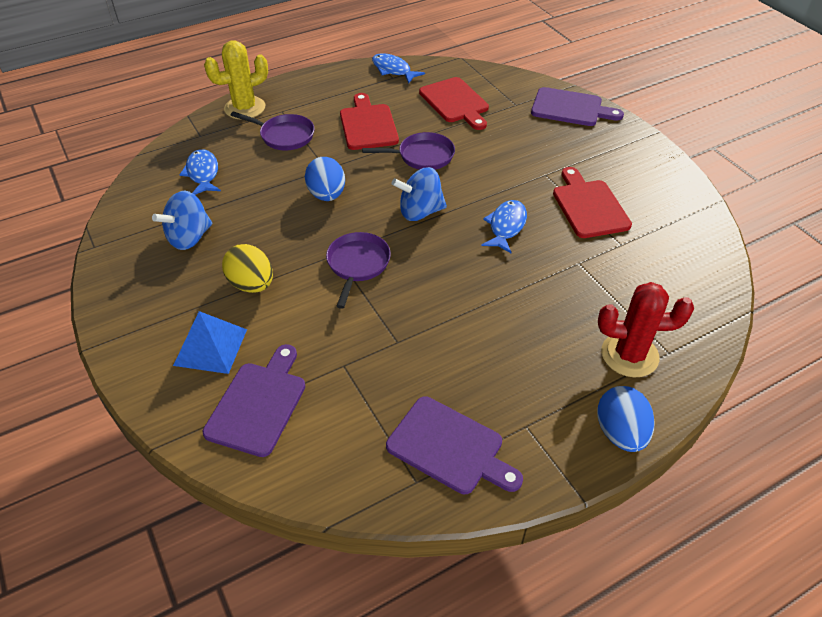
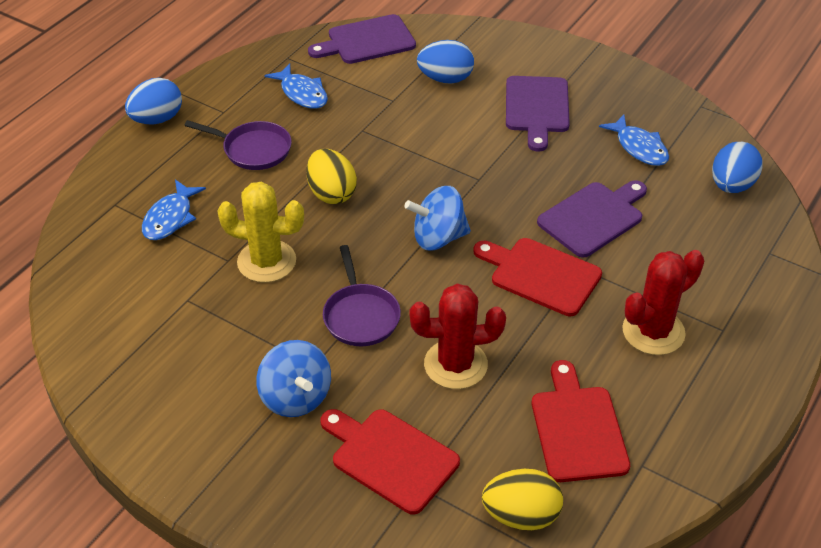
blue egg: 2 -> 3
blue pyramid: 1 -> 0
purple pan: 3 -> 2
red cactus: 1 -> 2
yellow egg: 1 -> 2

